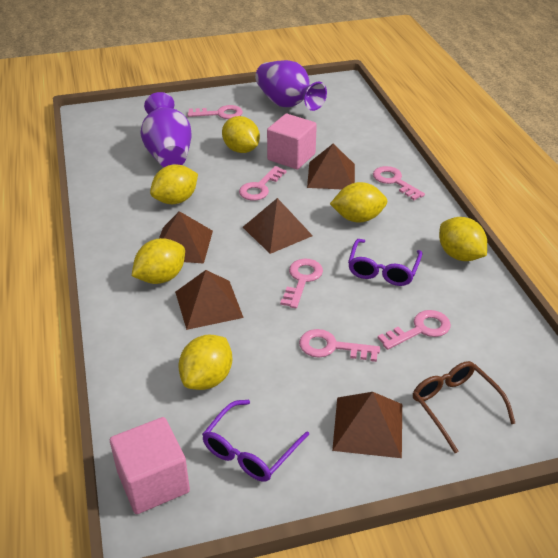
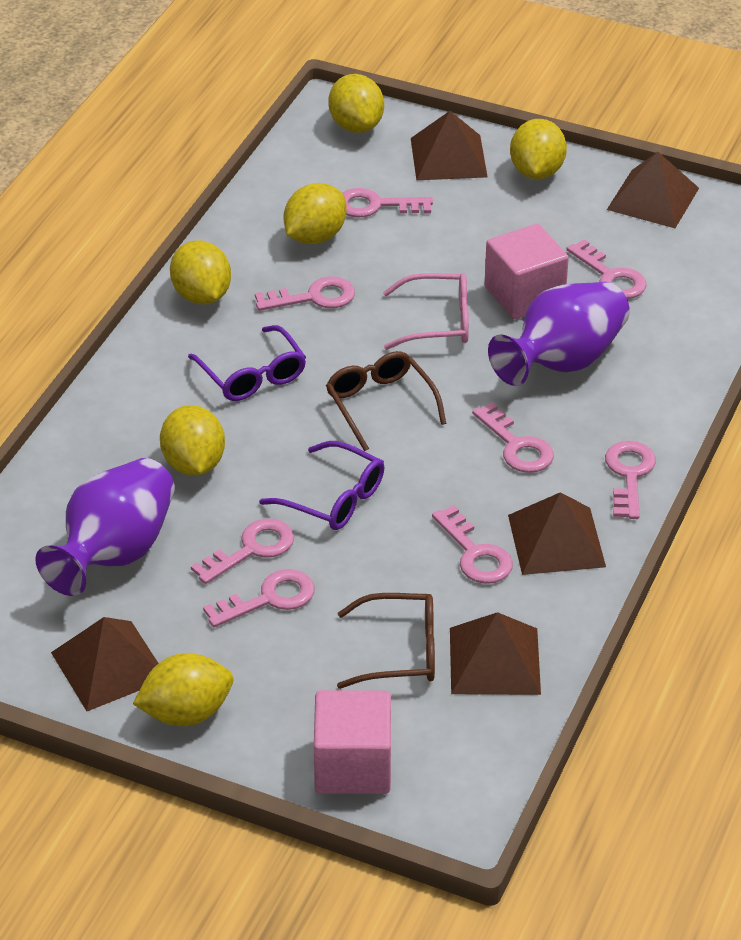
brown glasses: 1 -> 2
pink glasses: 0 -> 1
pink key: 6 -> 8

